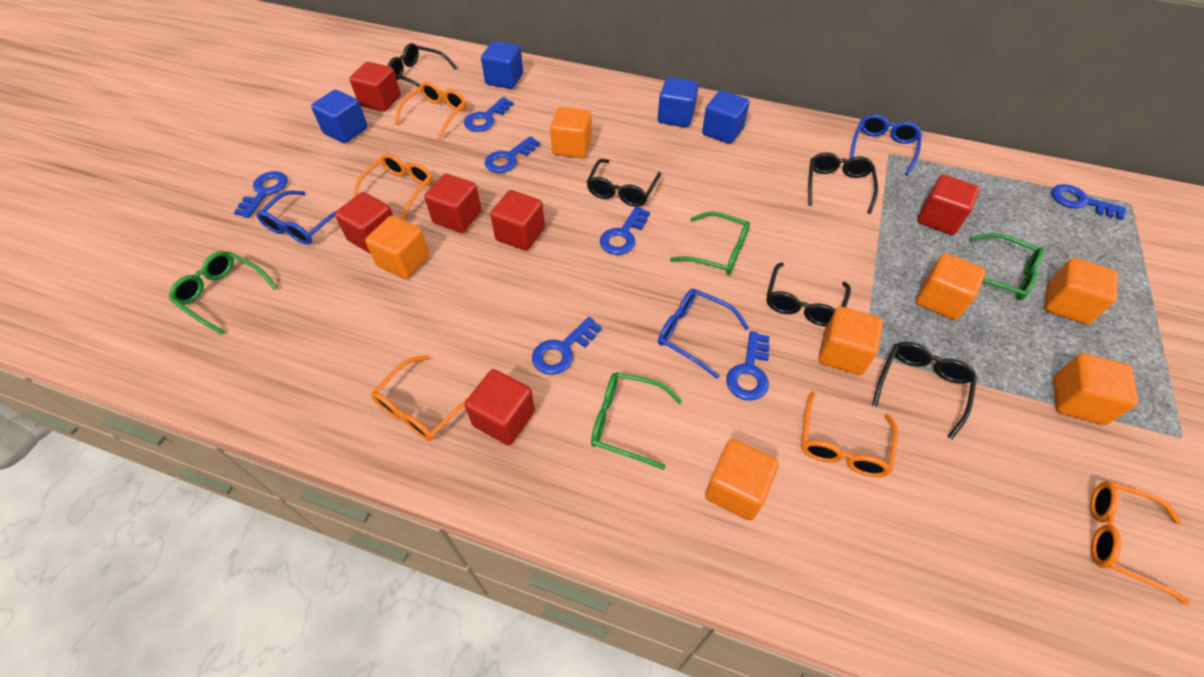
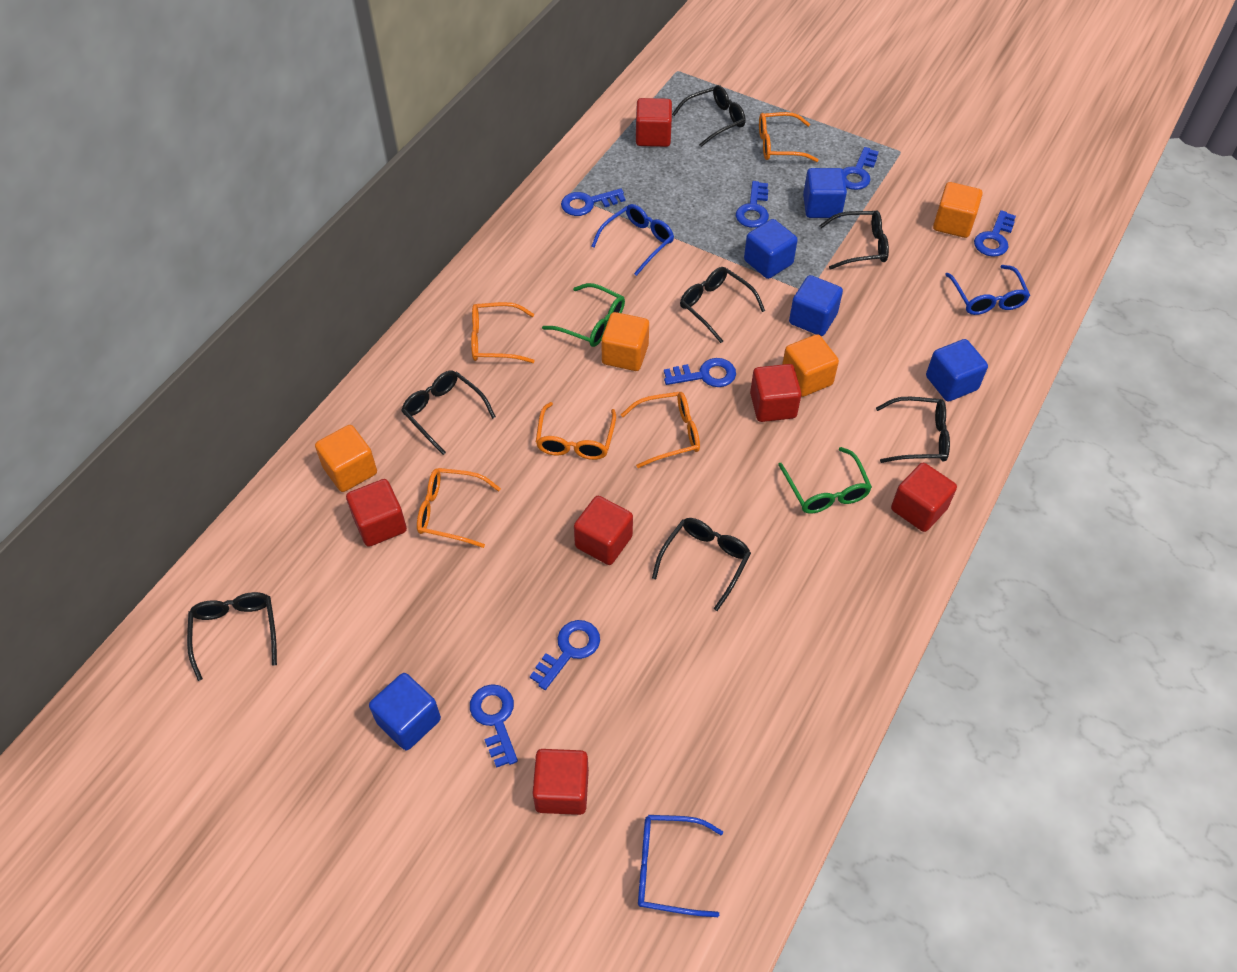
black glasses: 5 -> 7
blue cube: 4 -> 5
green glasses: 4 -> 2
orange cube: 7 -> 4

